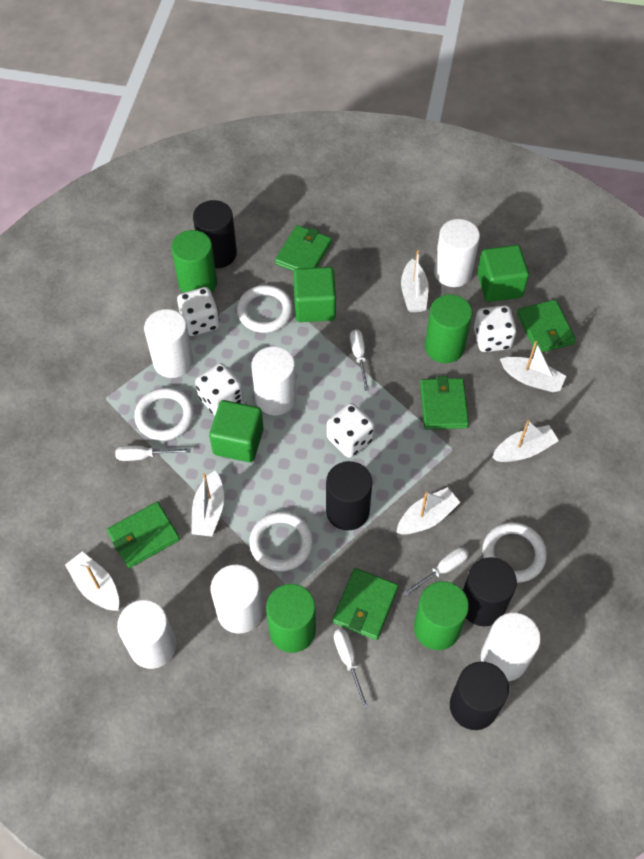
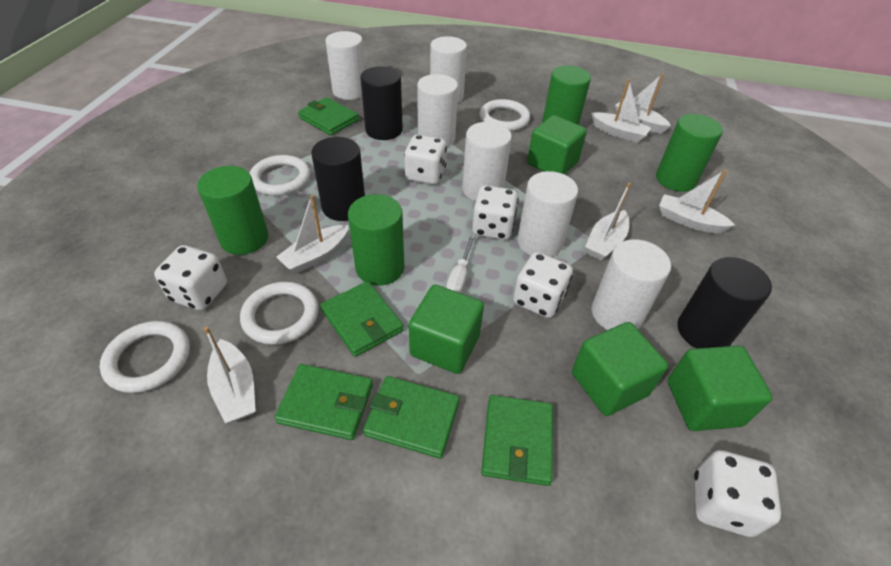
black cylinder: 4 -> 3
green cube: 3 -> 4
white dice: 4 -> 5
white screwdriver: 4 -> 1

